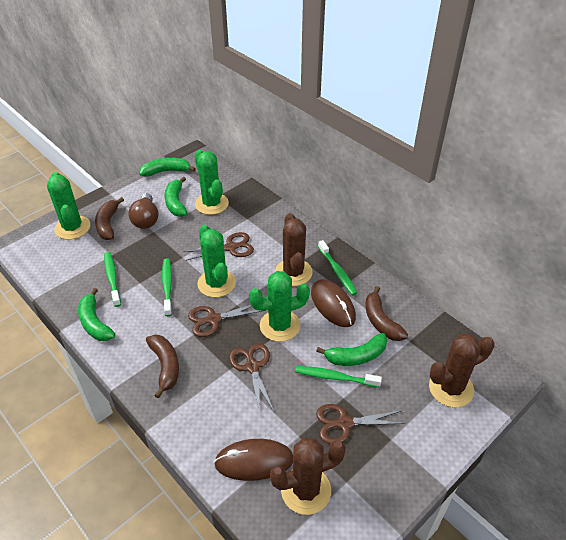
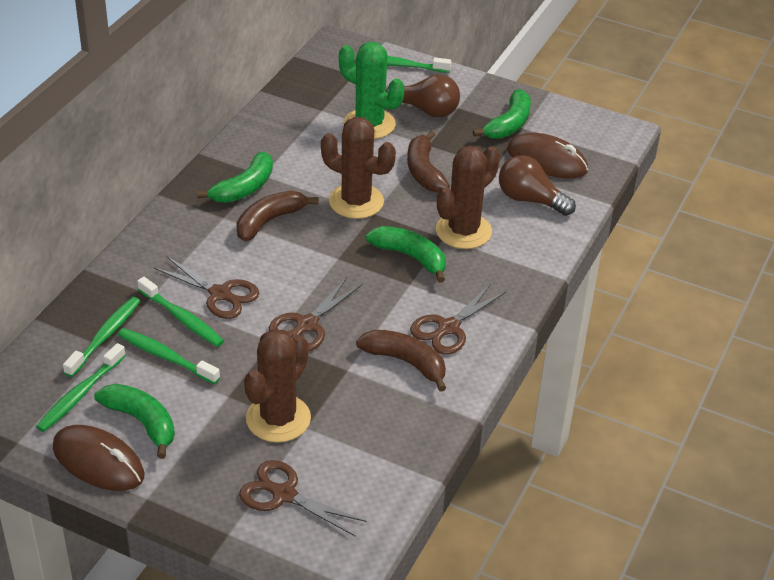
brown light bulb: 1 -> 2
green cactus: 4 -> 1
green toothbrush: 4 -> 5

